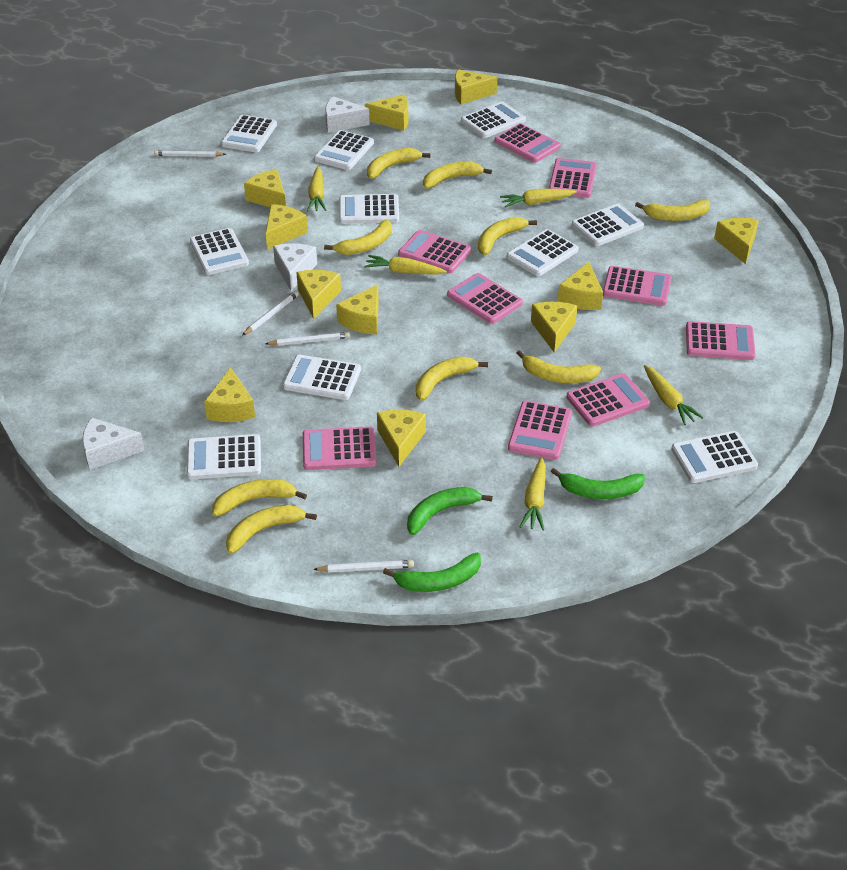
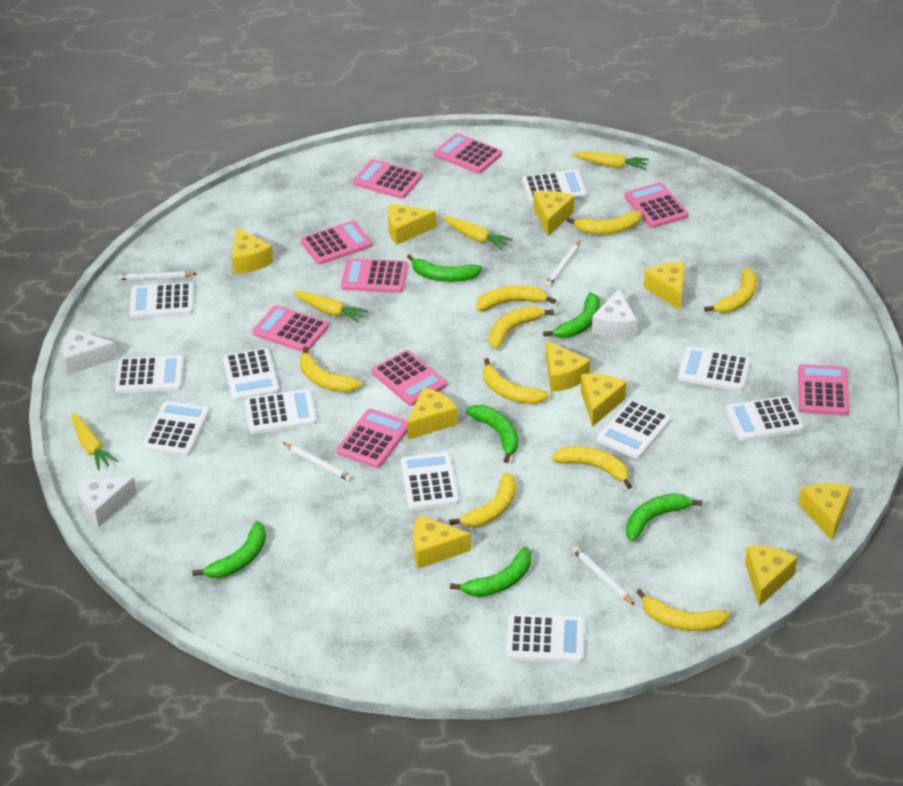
green banana: 3 -> 6
white calculator: 10 -> 11
yellow carrot: 5 -> 4
yellow cheese: 11 -> 10

